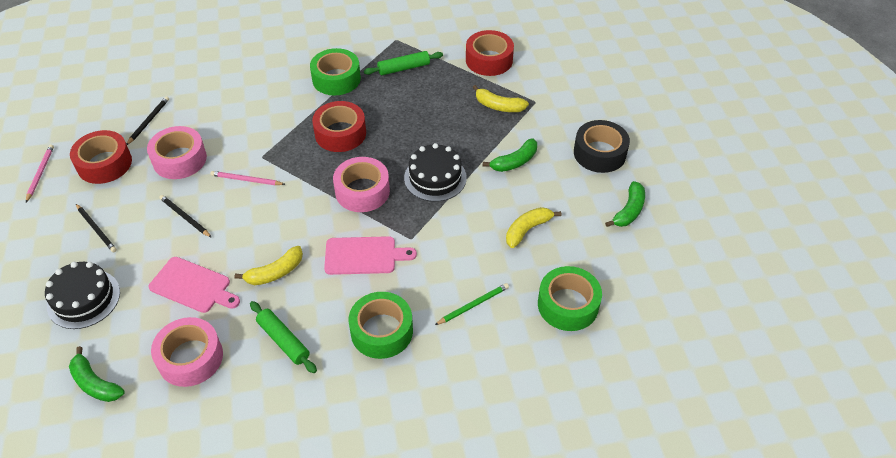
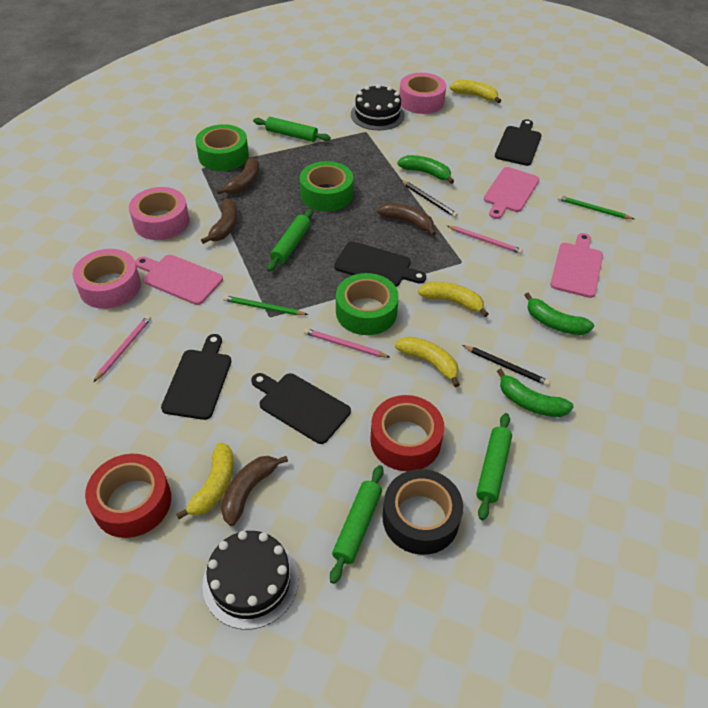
black cutting board: 0 -> 4
black pencil: 3 -> 2
brown banana: 0 -> 4
green pencil: 1 -> 2
green rolling pin: 2 -> 4
pink cutting board: 2 -> 3
pink pencil: 2 -> 3
red tape: 3 -> 2
yellow banana: 3 -> 4

